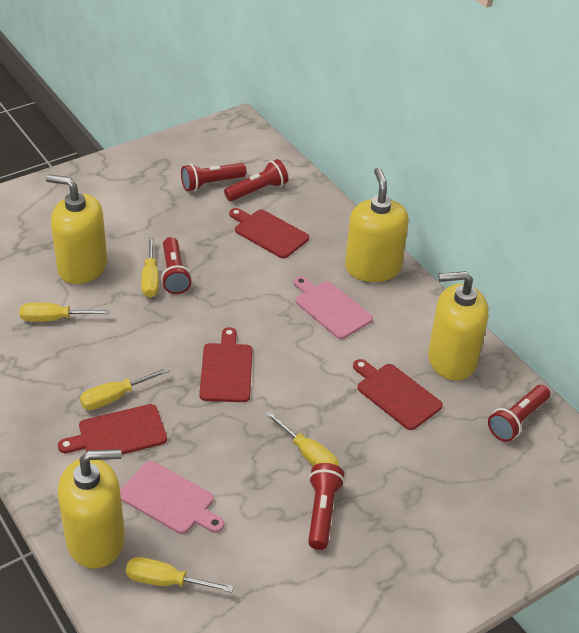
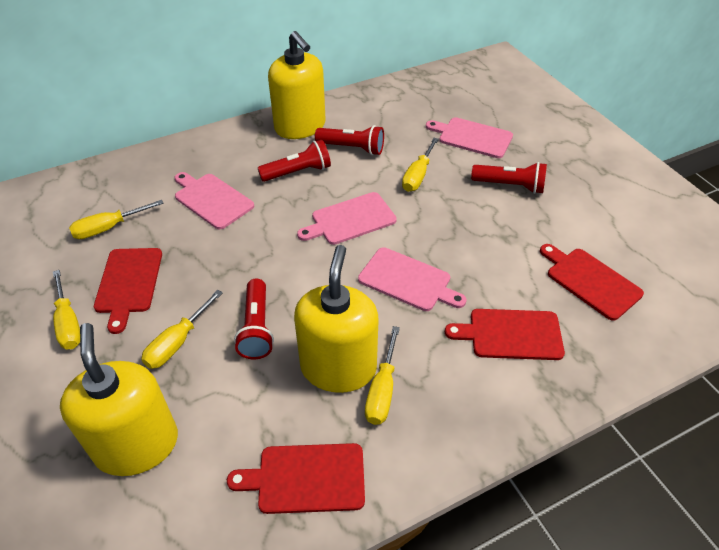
pink cutting board: 2 -> 4
red flashlight: 5 -> 4
yellow soap dispenser: 4 -> 3

